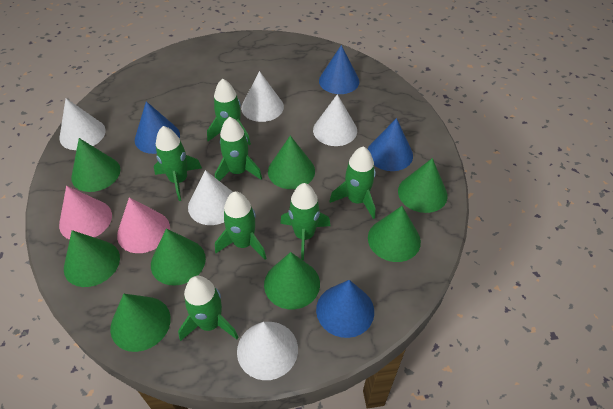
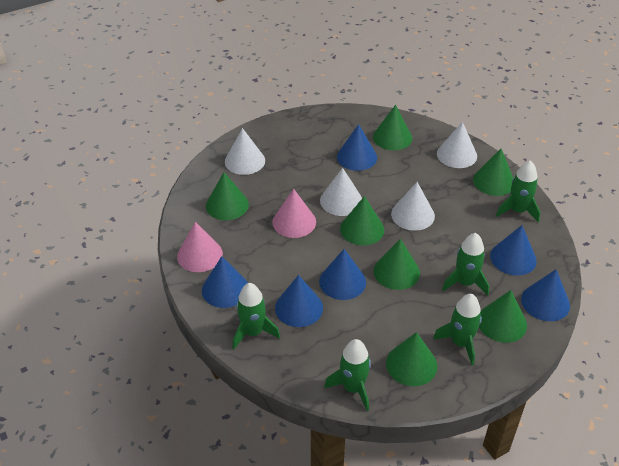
blue cone: 4 -> 6
green cone: 8 -> 7
green rocket: 7 -> 5
white cone: 5 -> 4

